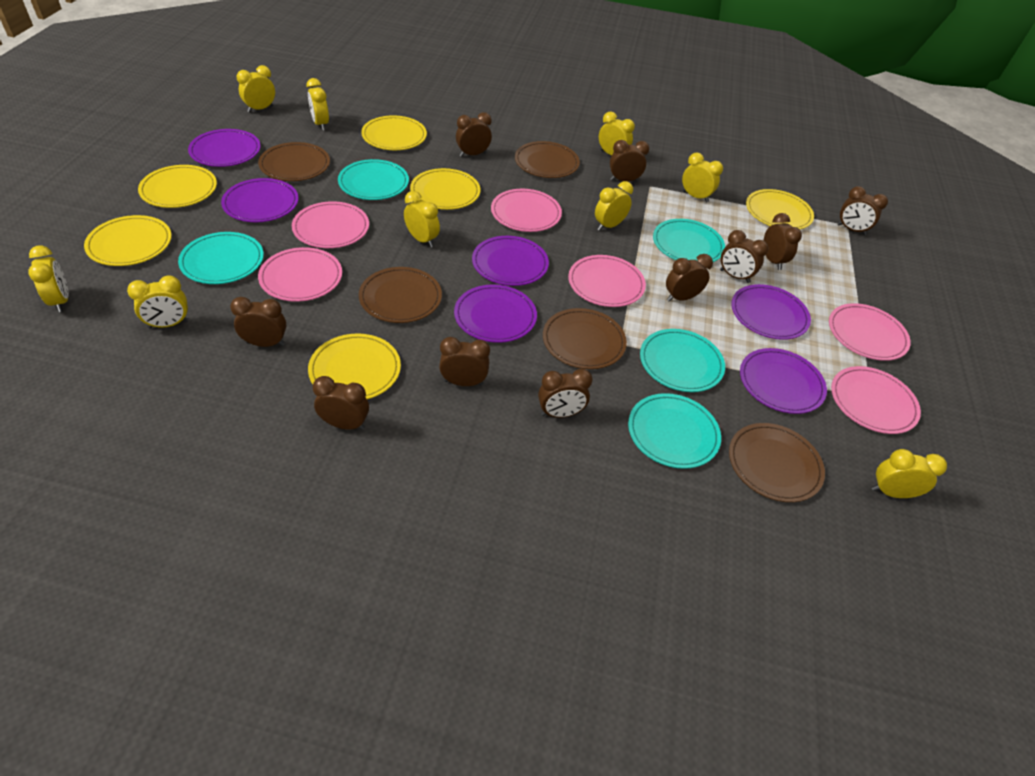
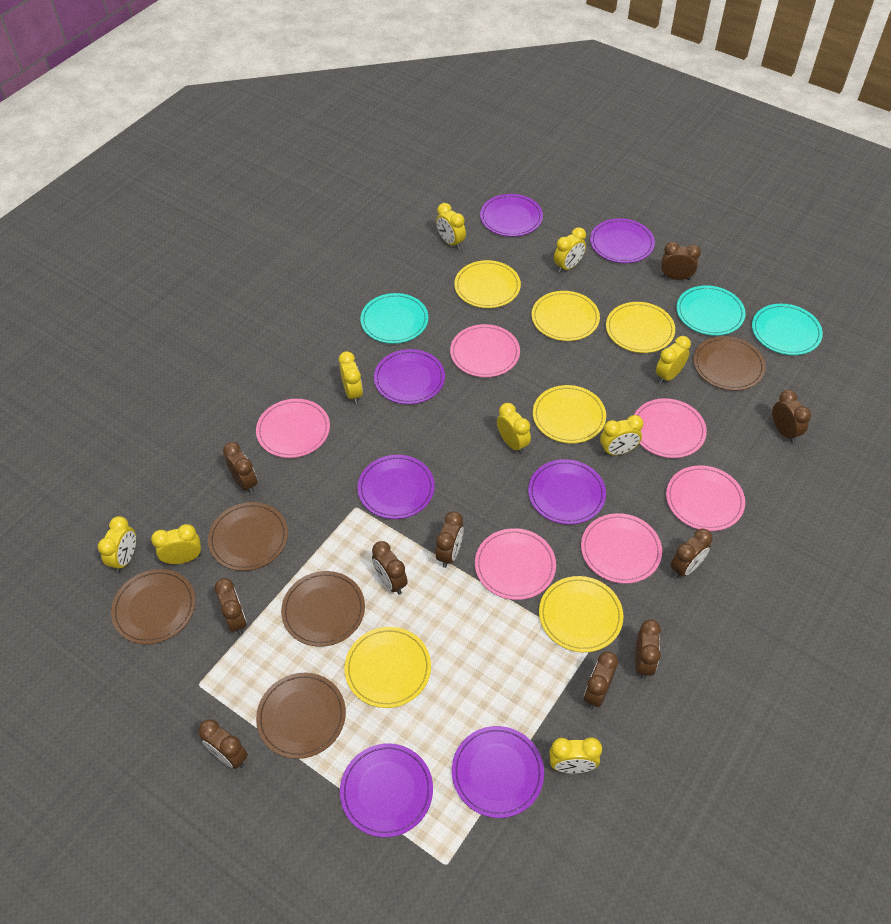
purple plate: 6 -> 7
turquoise plate: 5 -> 3

